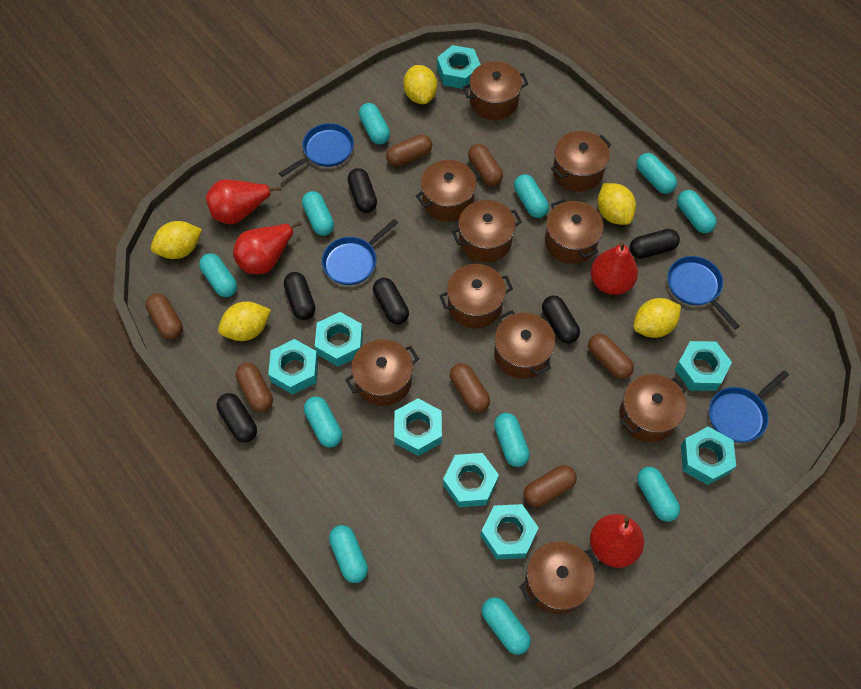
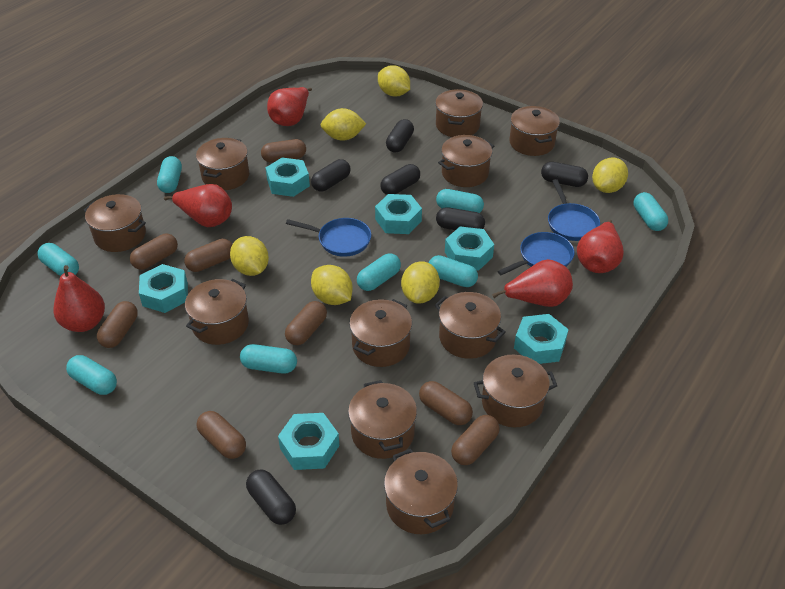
blue pan: 4 -> 3
brown capsule: 7 -> 8
brown pot: 10 -> 11
red pear: 4 -> 5
turquoise capsule: 11 -> 8
turquoise nut: 8 -> 6
yellow lemon: 5 -> 6

